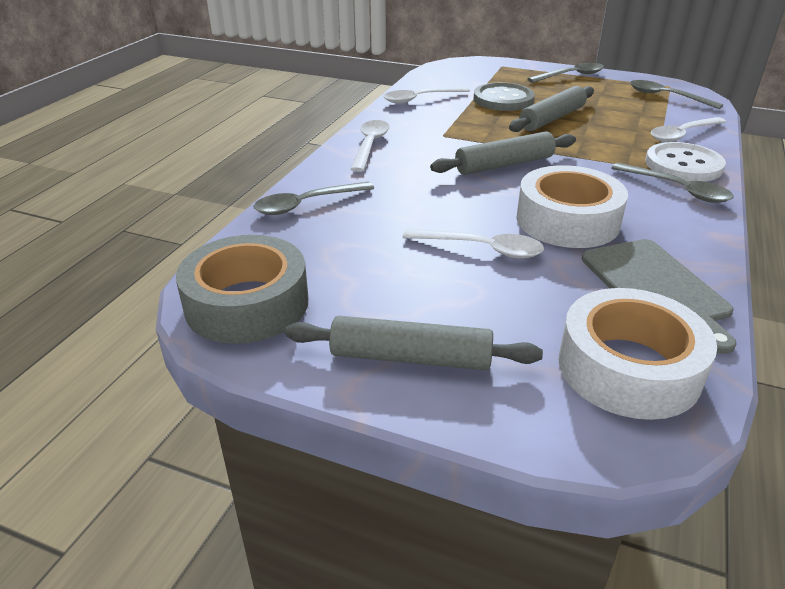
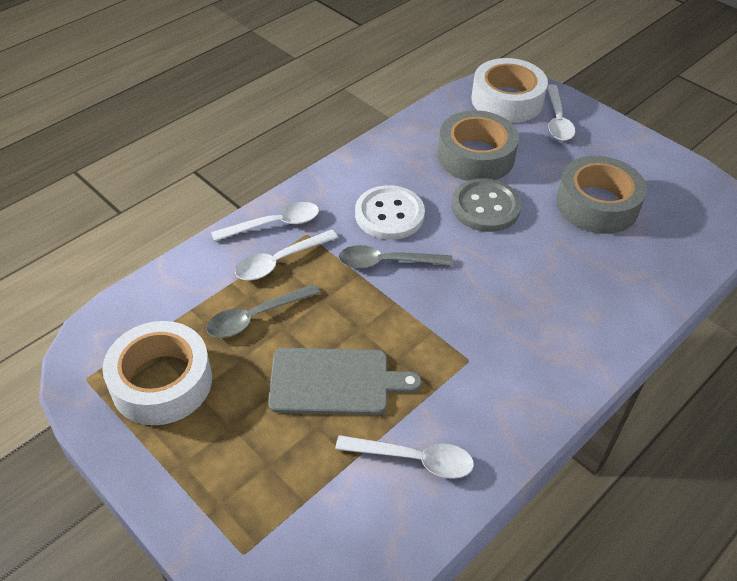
grey rolling pin: 3 -> 0
grey spoon: 4 -> 2
grey tape: 1 -> 2

